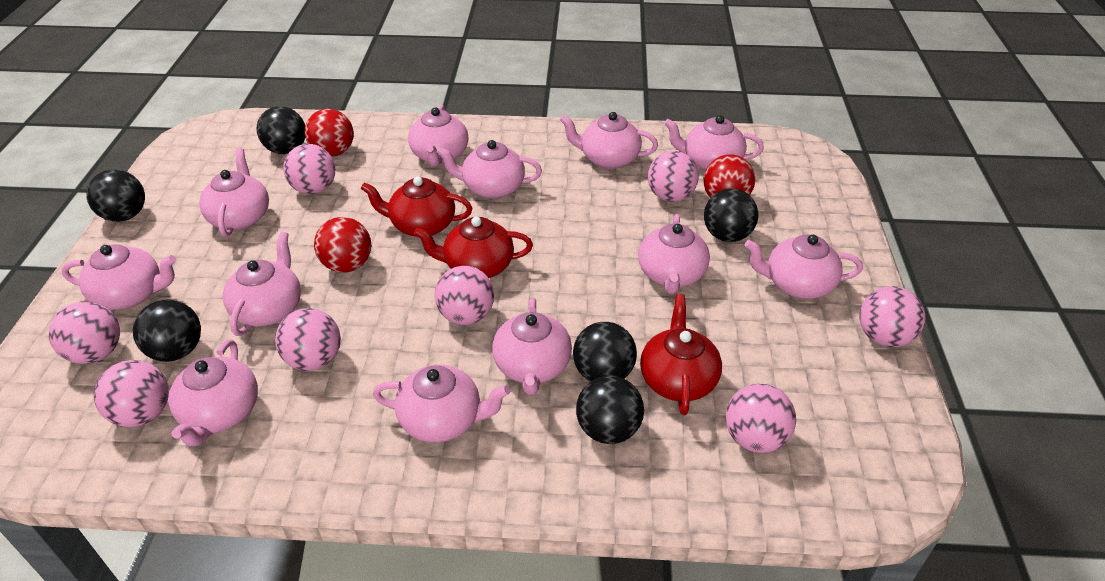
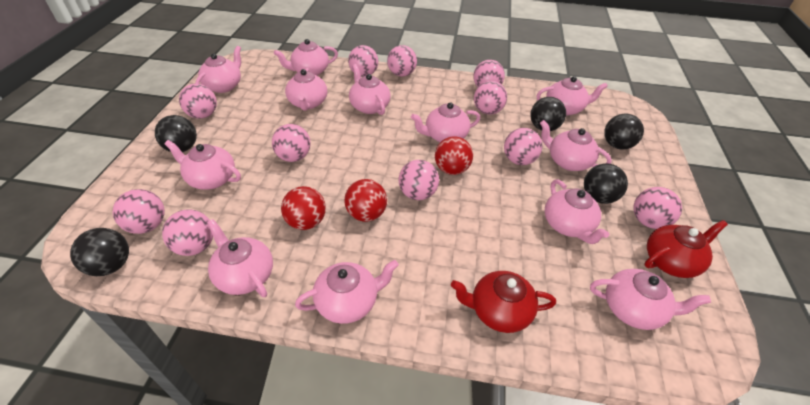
black ball: 6 -> 5
pink ball: 8 -> 11
red teapot: 3 -> 2

